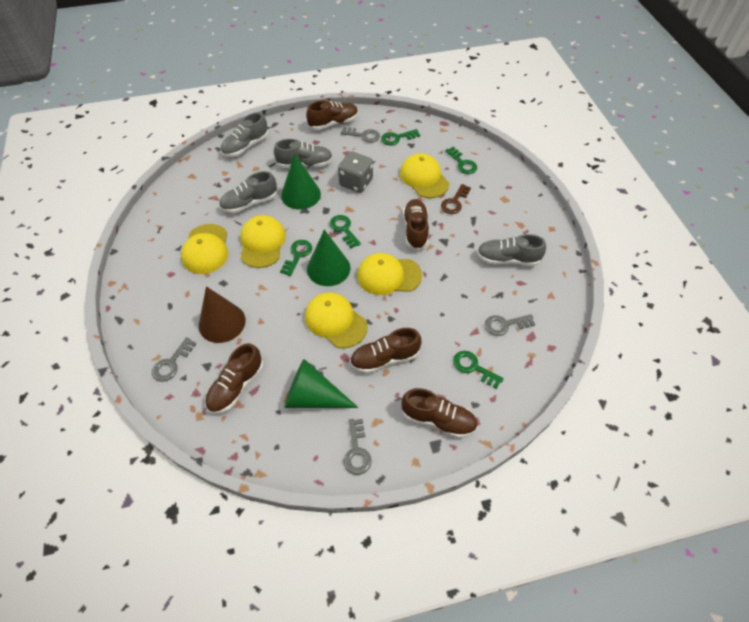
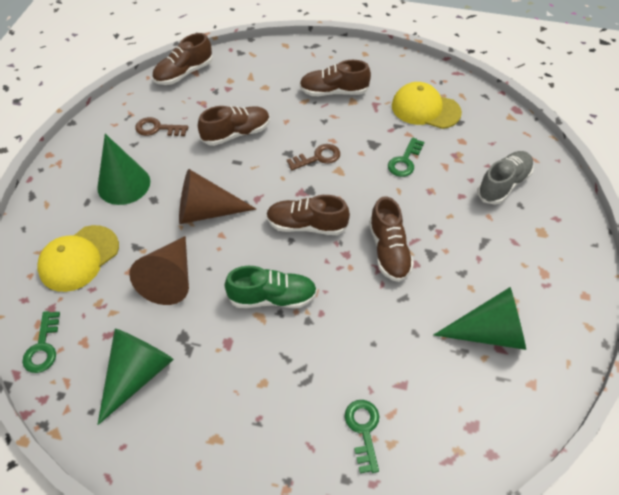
brown cone: 1 -> 2
brown key: 1 -> 2
green key: 5 -> 3
green shoe: 0 -> 1
grey dice: 1 -> 0
grey key: 4 -> 0
grey shoe: 4 -> 1
yellow cap: 5 -> 2

